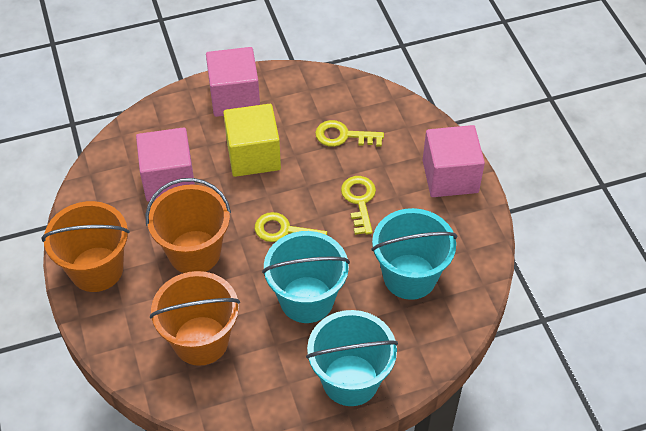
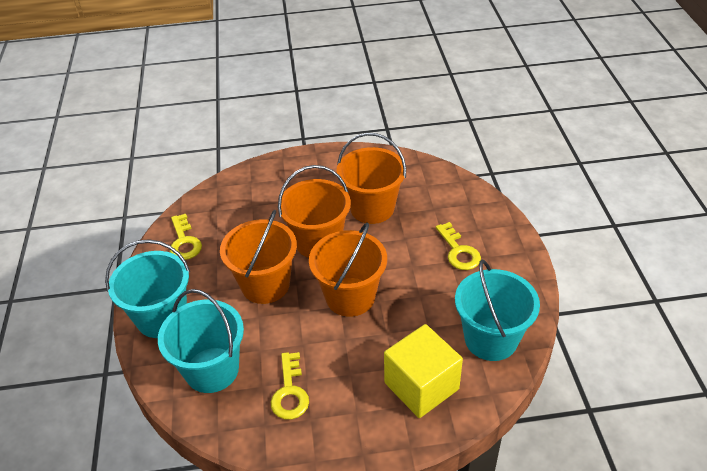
orange bucket: 3 -> 4
pink cube: 3 -> 0

